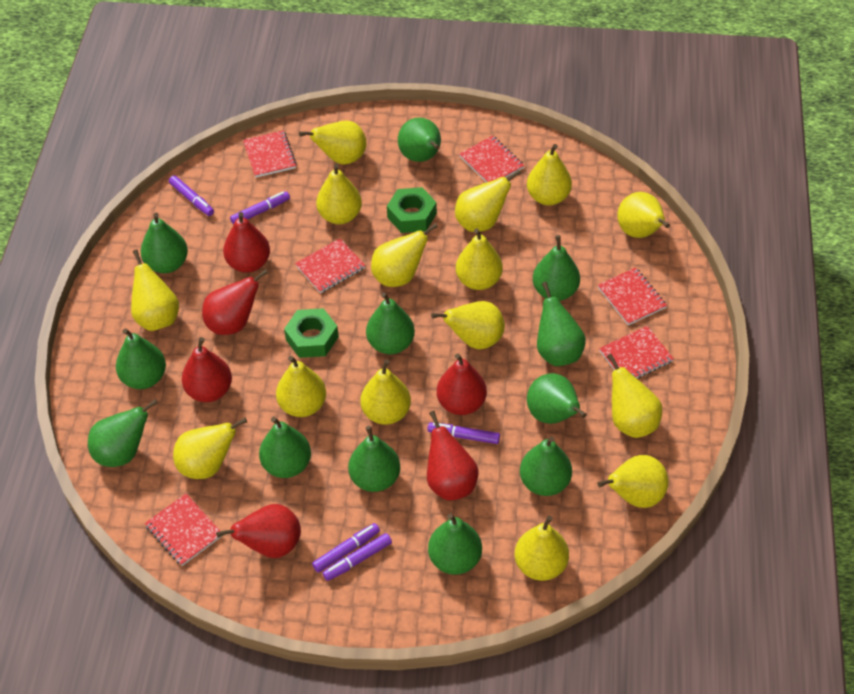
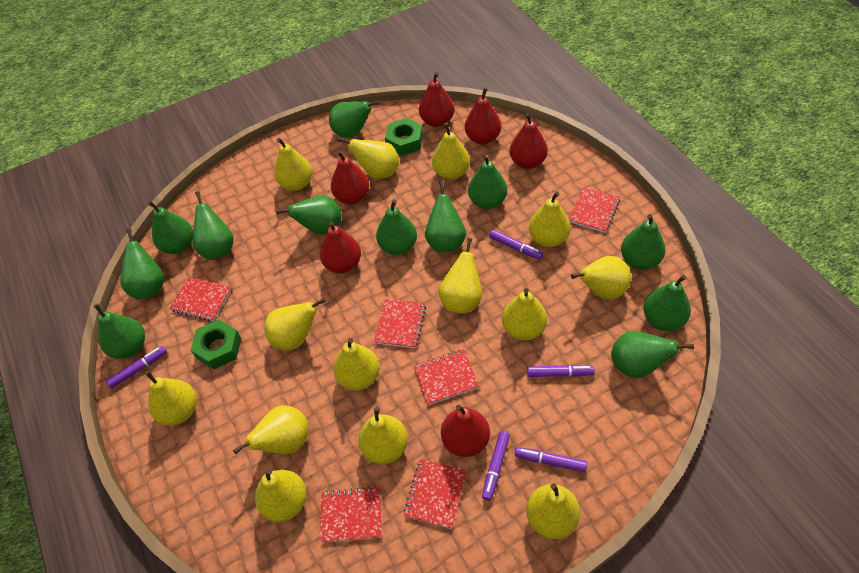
yellow pear: 15 -> 14

